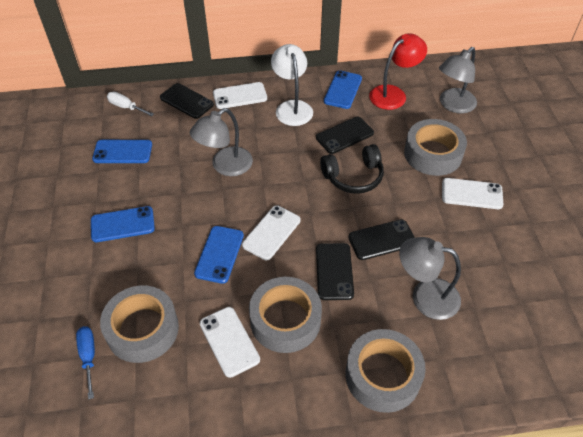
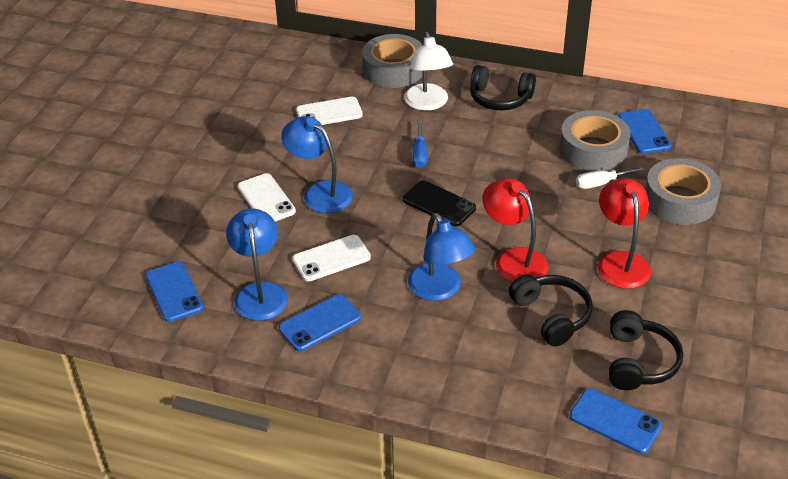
black headphones: 1 -> 3
black phone: 4 -> 1
blue lamp: 0 -> 3
grey lamp: 3 -> 0
grey tape: 4 -> 3
red lamp: 1 -> 2
white phone: 4 -> 3

